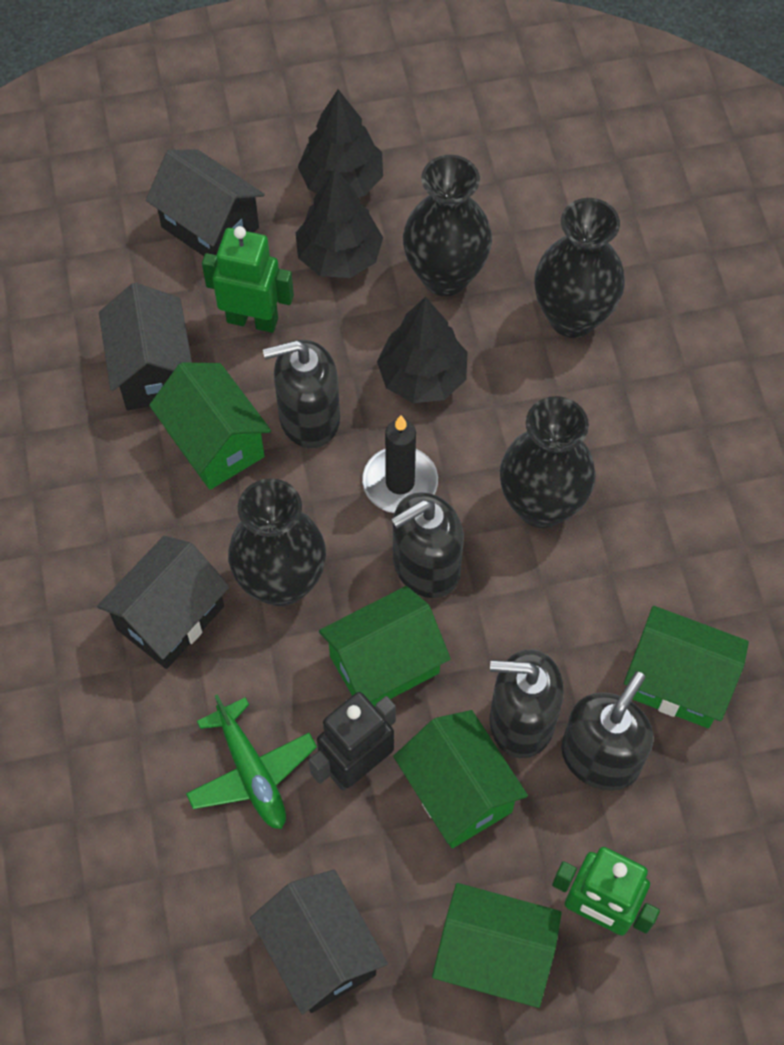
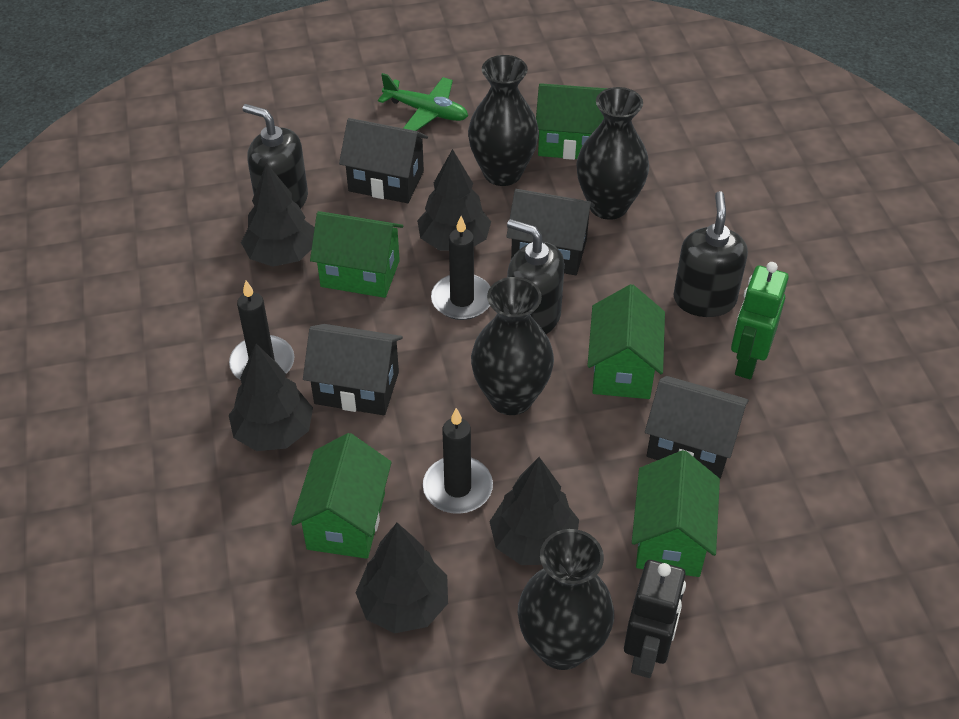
black candle: 1 -> 3
black soap dispenser: 4 -> 3
black tree: 3 -> 5
green robot: 2 -> 1

